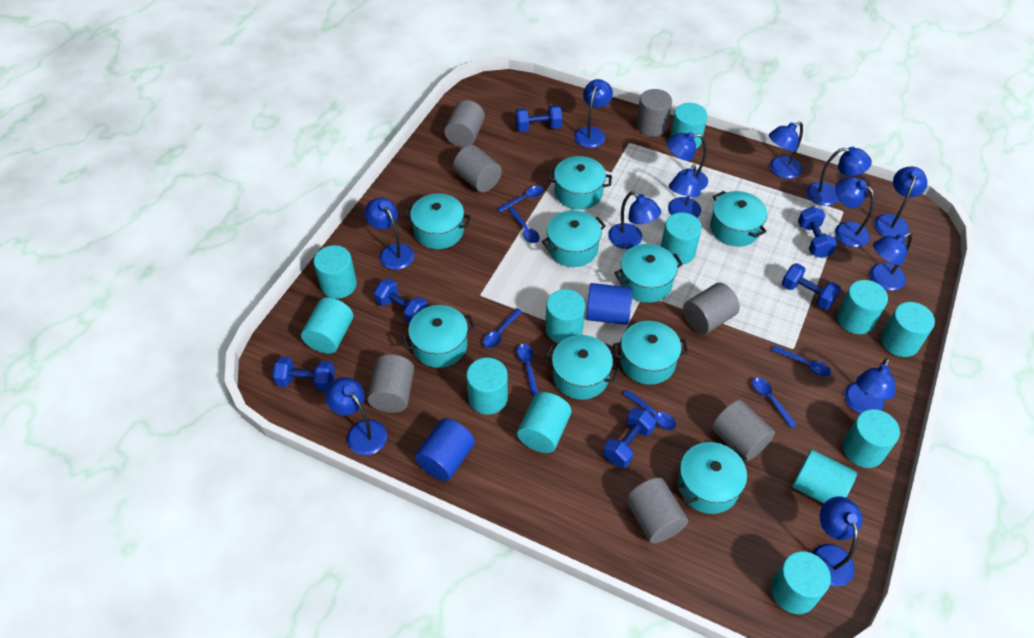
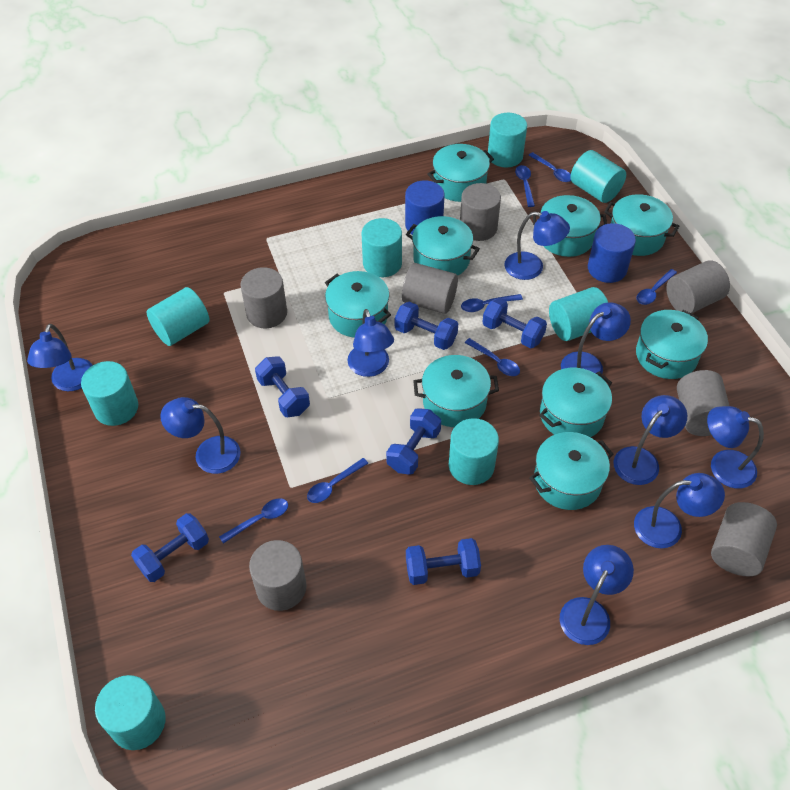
blue lamp: 13 -> 9
turquoise cylinder: 12 -> 8

